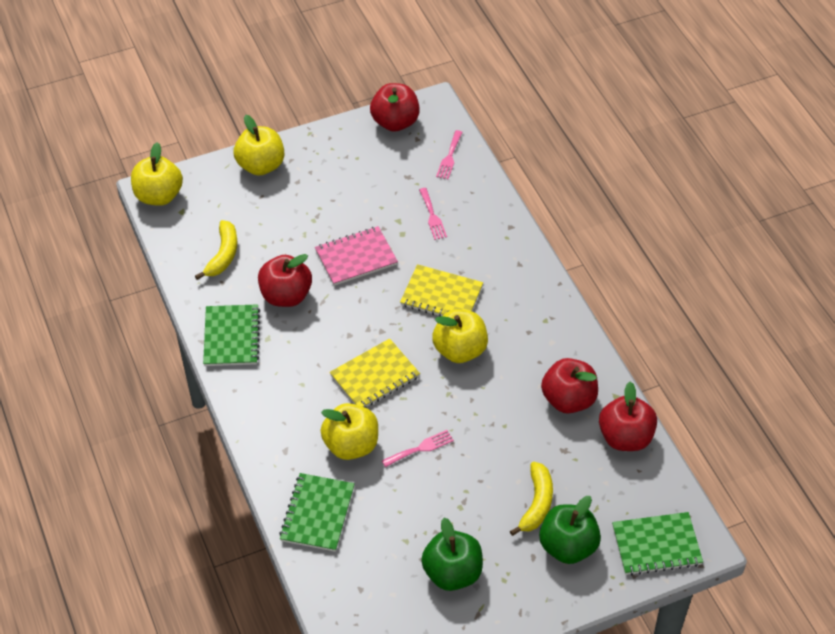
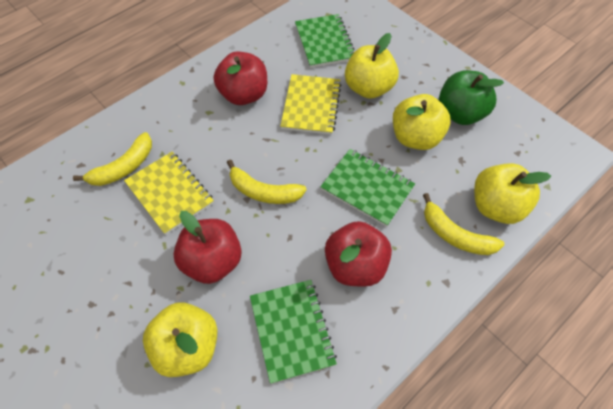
green apple: 2 -> 1
pink fork: 3 -> 0
pink notebook: 1 -> 0
red apple: 4 -> 3
yellow banana: 2 -> 3

